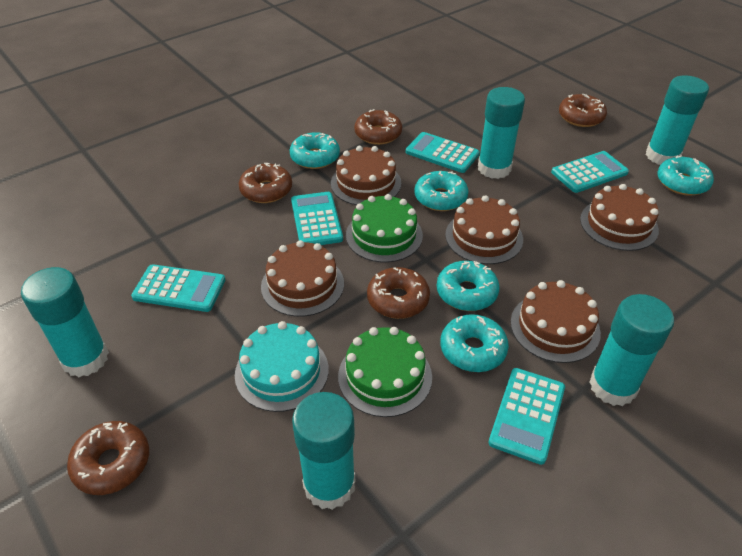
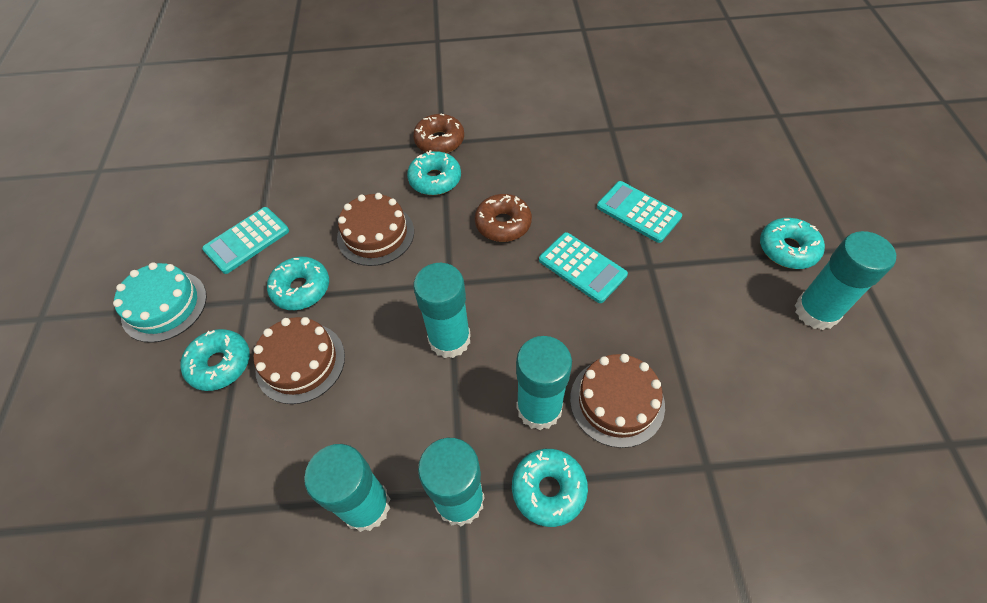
brown cake: 5 -> 3
brown donut: 5 -> 2
green cake: 2 -> 0
turquoise calculator: 5 -> 3

